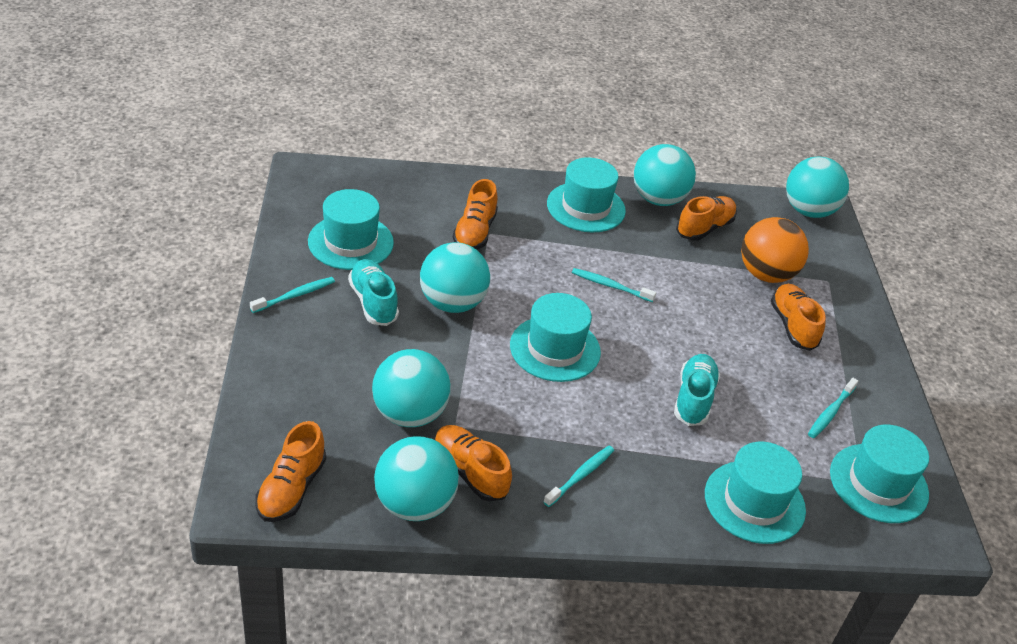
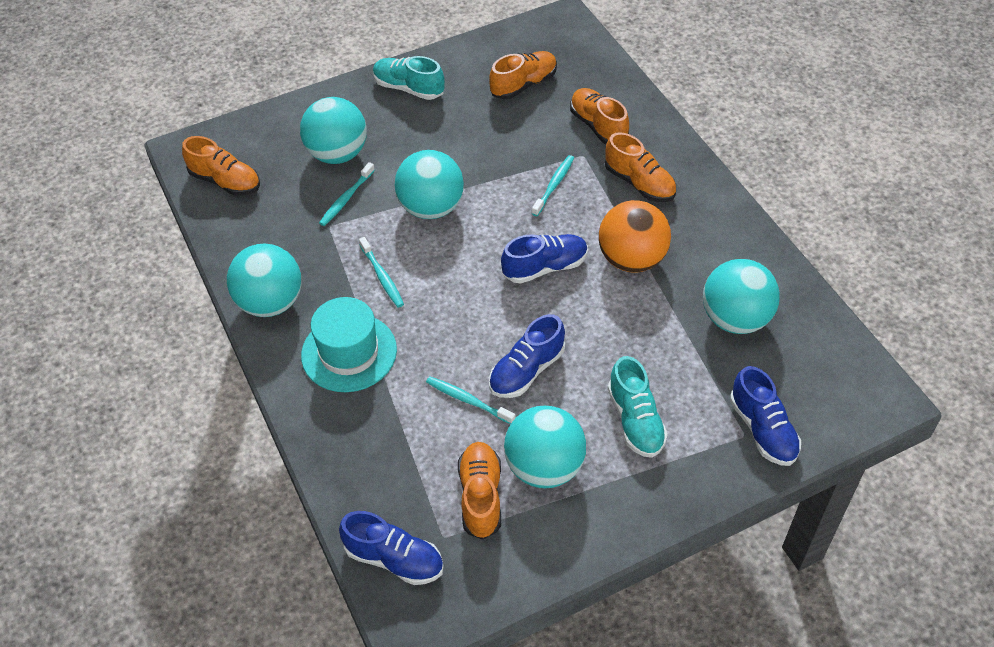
blue shoe: 0 -> 4
turquoise hat: 5 -> 1

